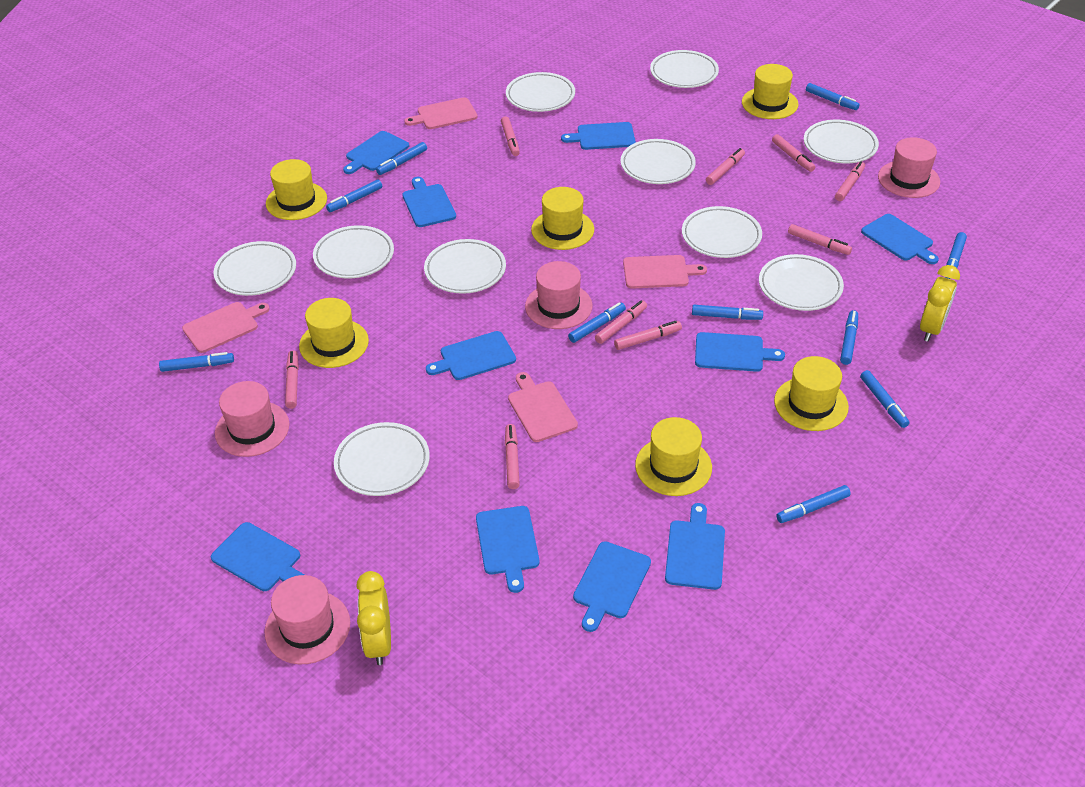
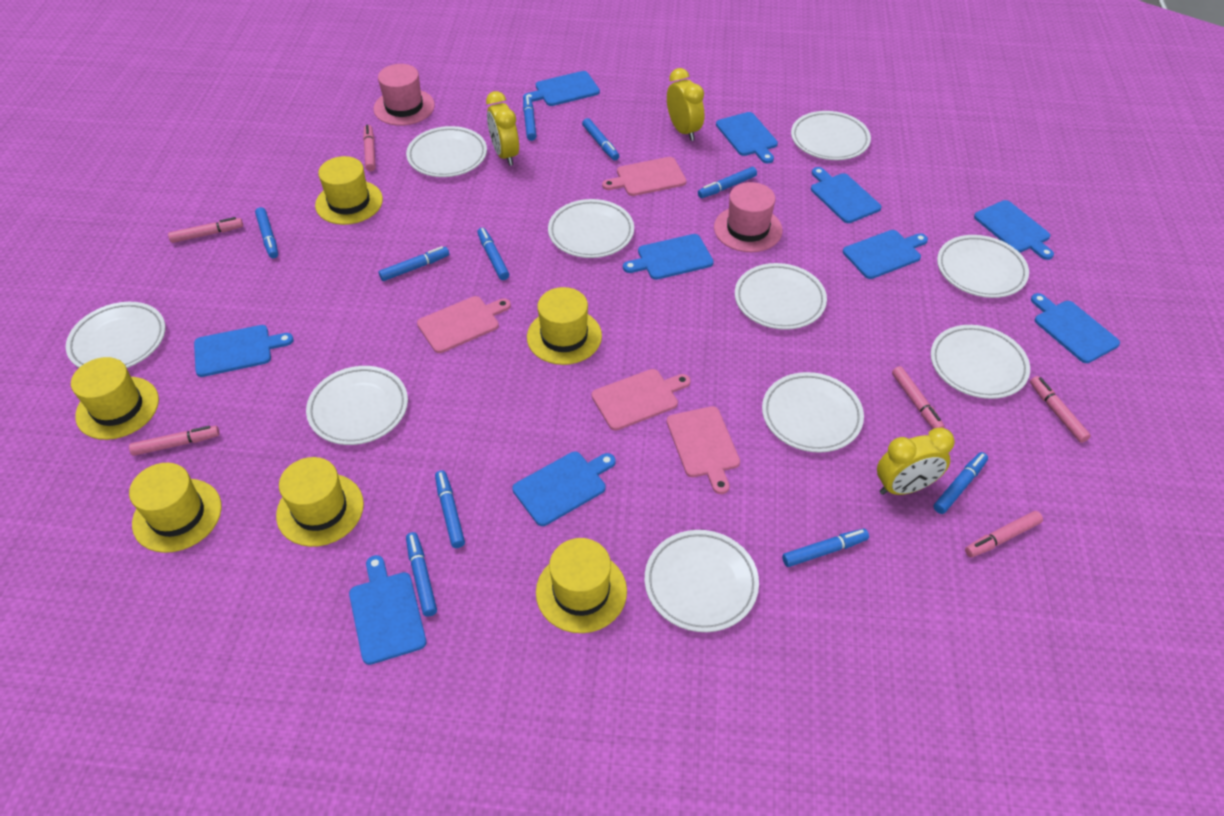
pink hat: 4 -> 2
pink marker: 9 -> 6
yellow clock: 2 -> 3

